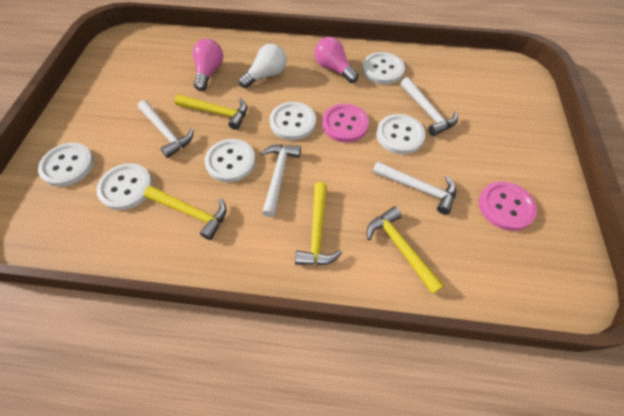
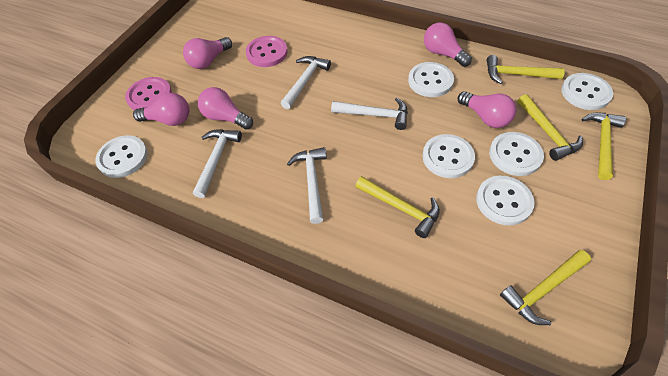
pink light bulb: 2 -> 5
white light bulb: 1 -> 0
yellow hammer: 4 -> 5

